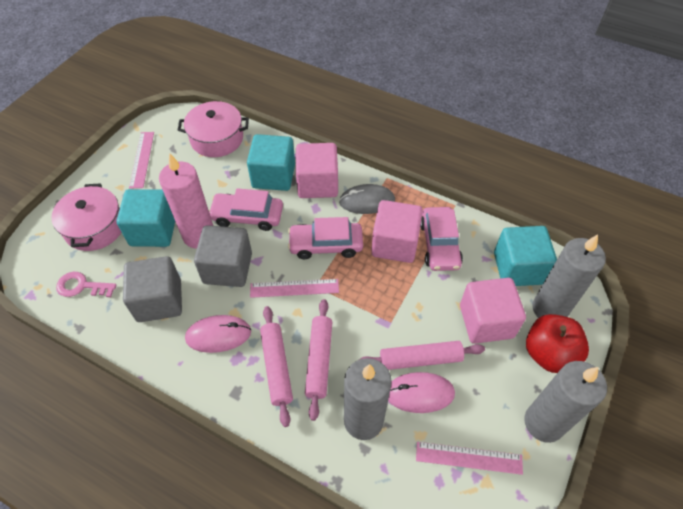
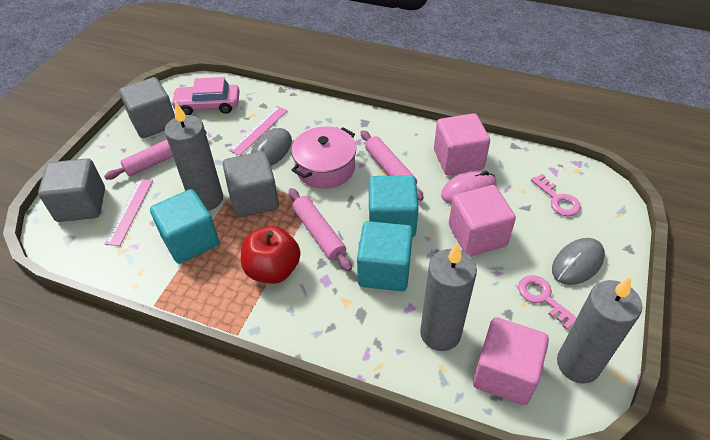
grey cube: 2 -> 3
grey mouse: 1 -> 2
pink candle: 1 -> 0
pink car: 3 -> 1
pink key: 1 -> 2
pink mouse: 2 -> 1
pink pot: 2 -> 1
pink ruler: 3 -> 2

